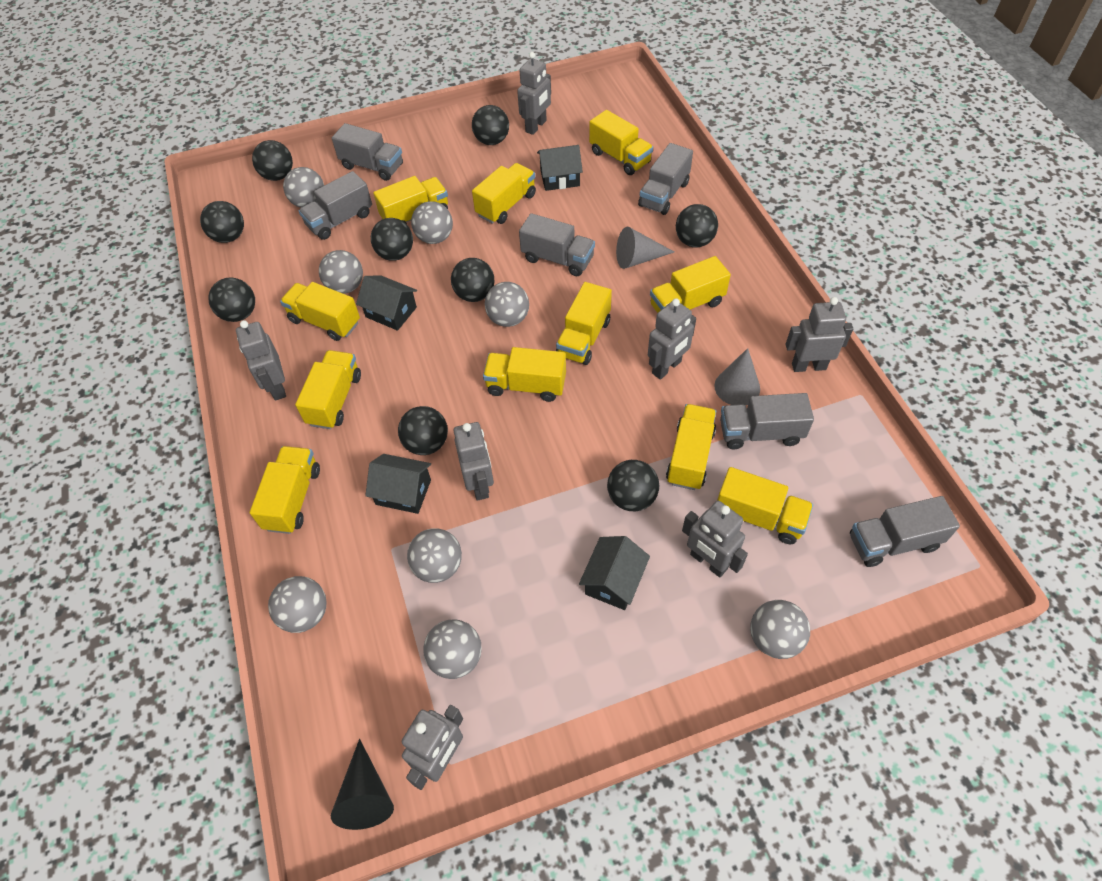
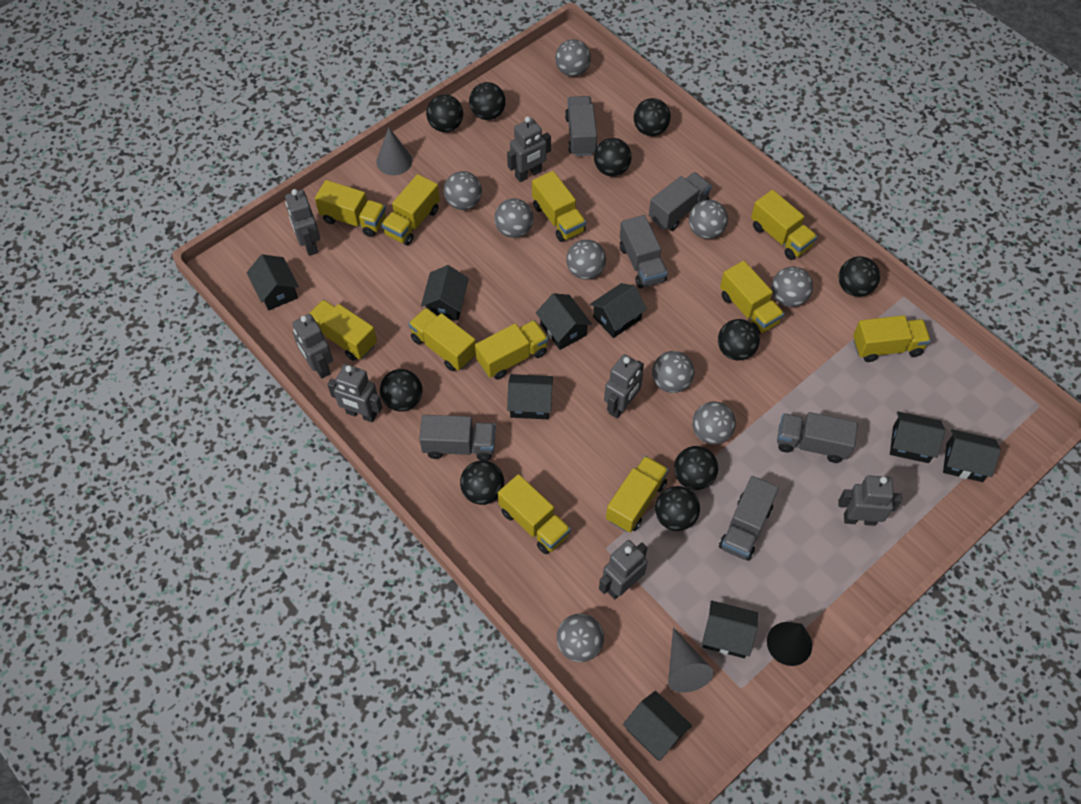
black ball: 9 -> 10
black house: 4 -> 9
grey ball: 8 -> 9

